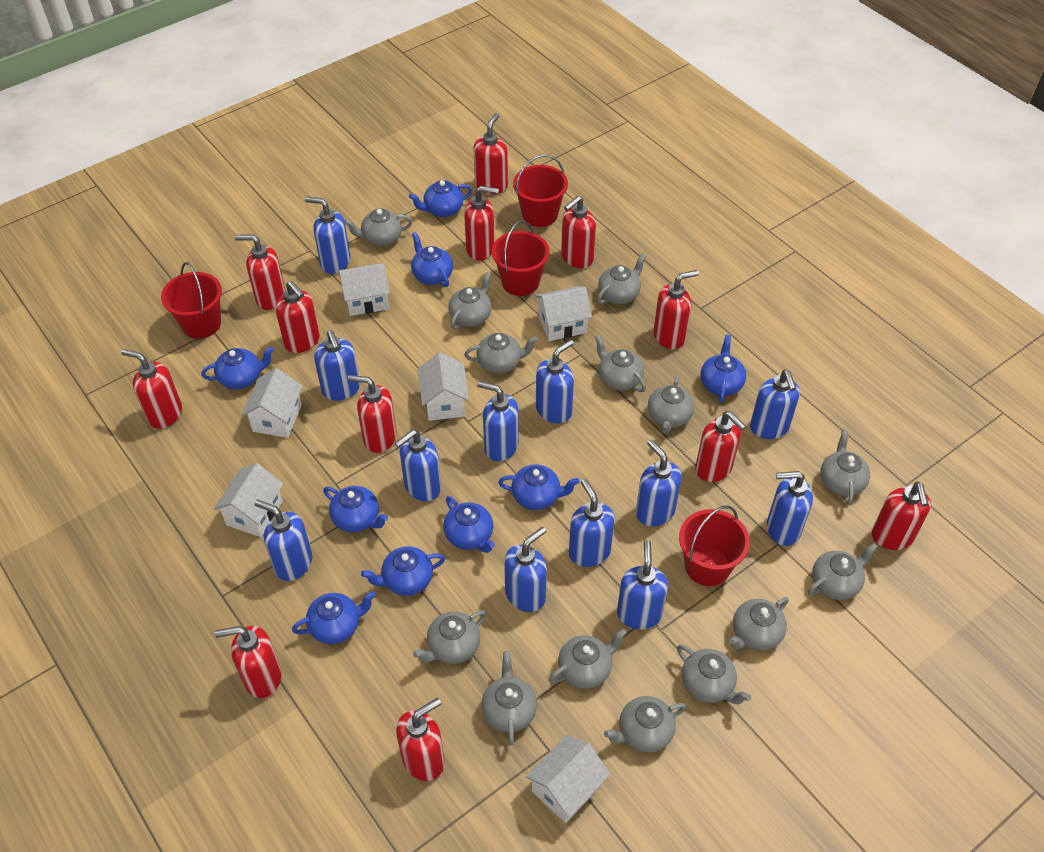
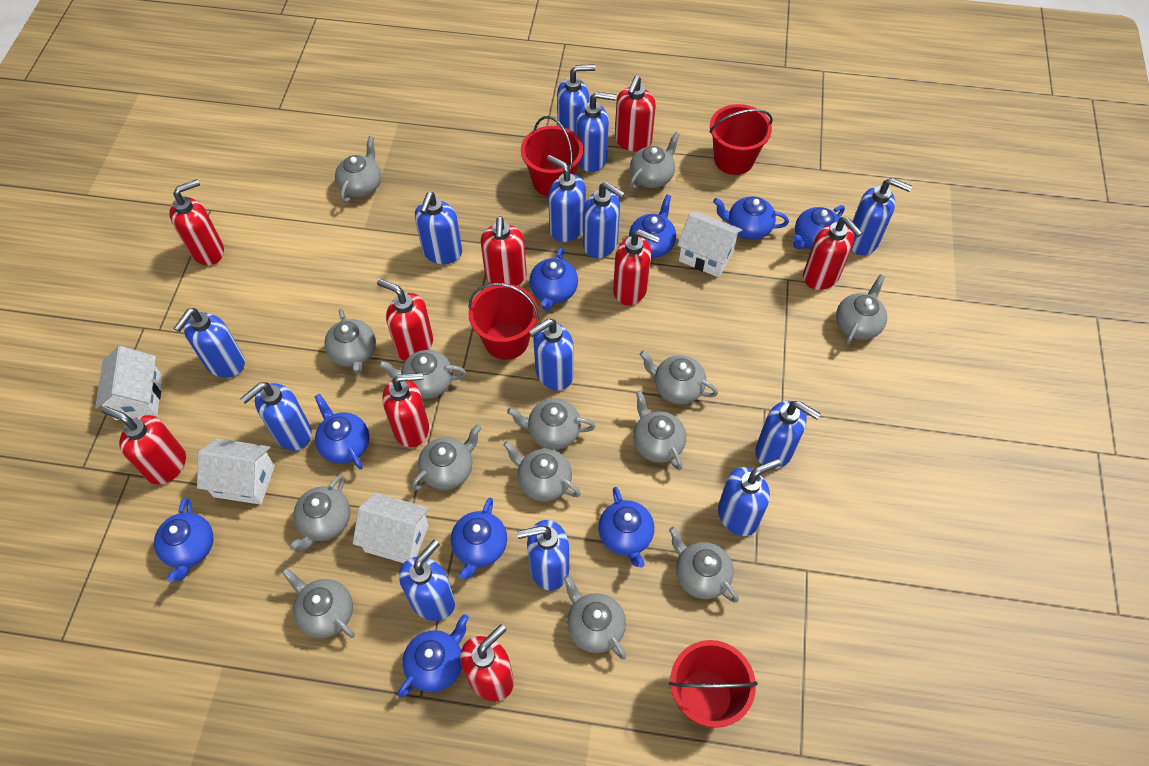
blue soap dispenser: 12 -> 13
red soap dispenser: 12 -> 9
white house: 6 -> 4

